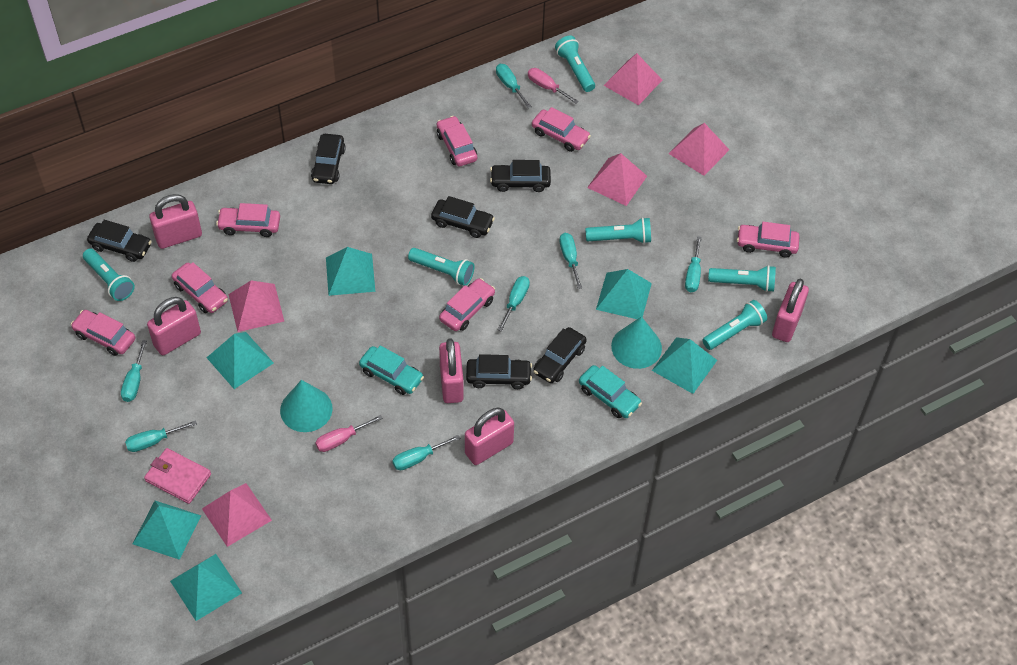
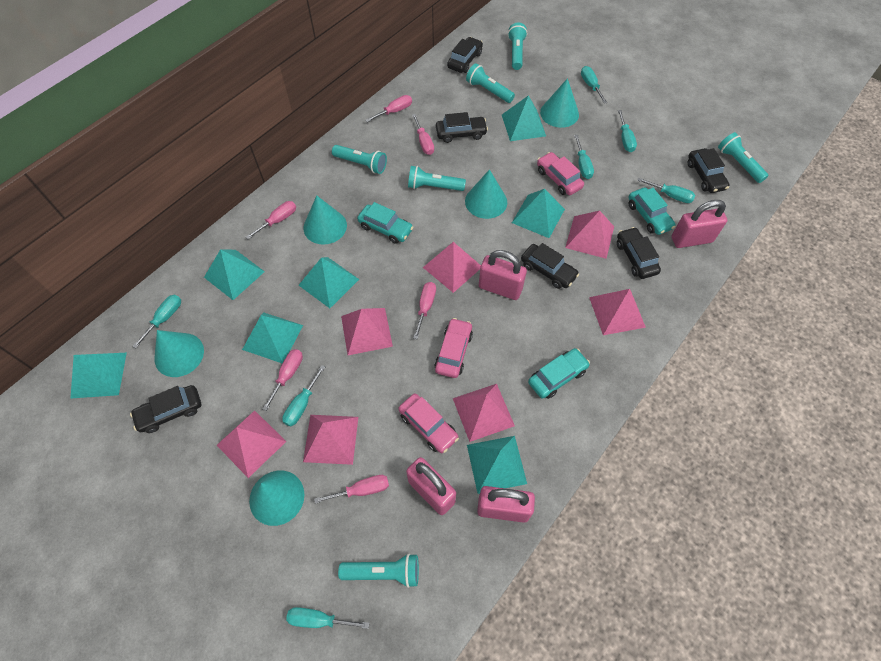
pink car: 7 -> 3
pink padlock: 5 -> 4
pink pyramid: 5 -> 7
pink screwdriver: 2 -> 6
pink wallet: 1 -> 0
turquoise car: 2 -> 3
turquoise cone: 2 -> 5
turquoise pyramid: 6 -> 7

